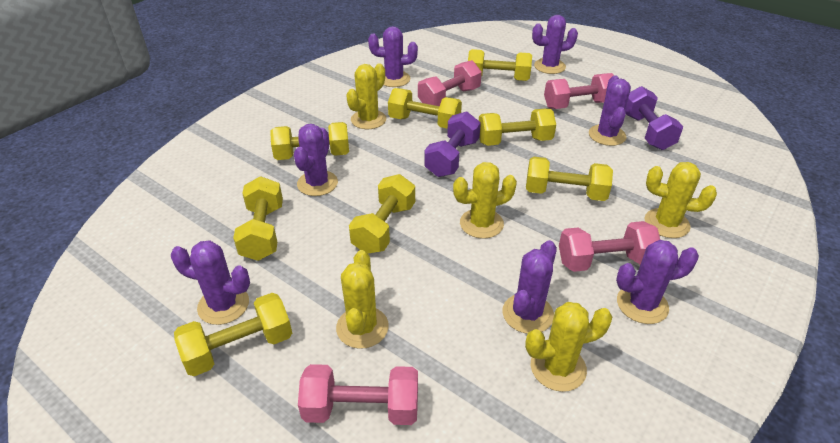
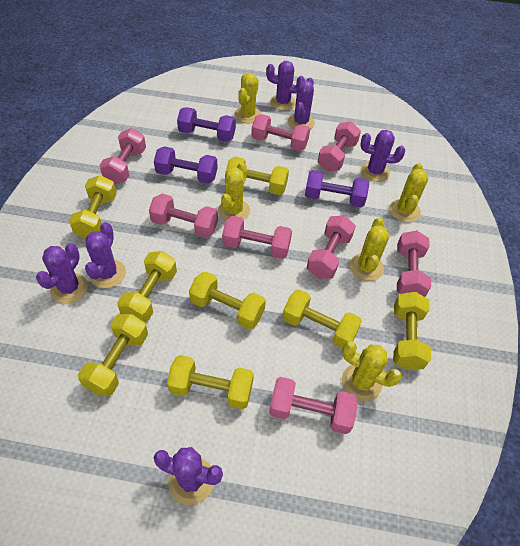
pink dumbbell: 4 -> 8
purple cactus: 7 -> 6
purple dumbbell: 2 -> 3

